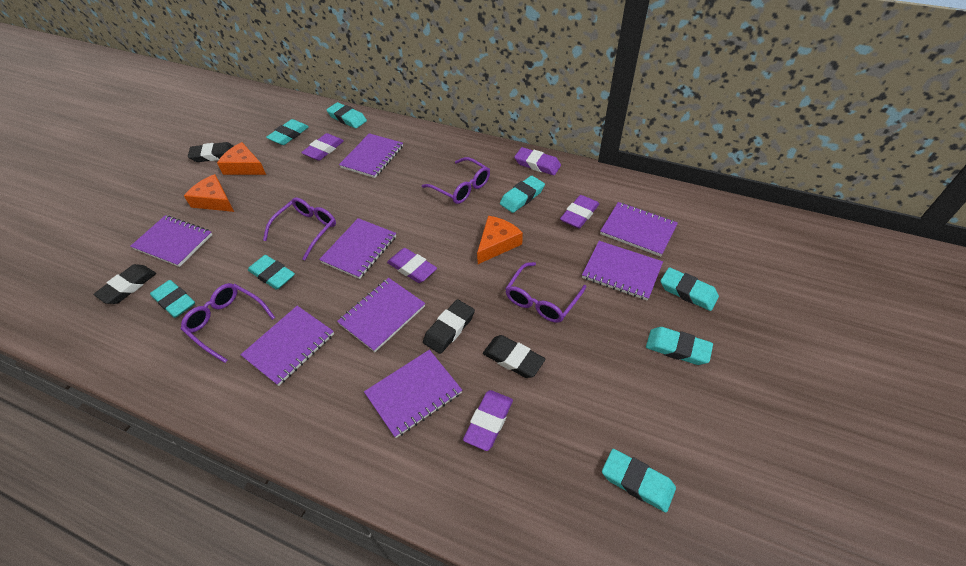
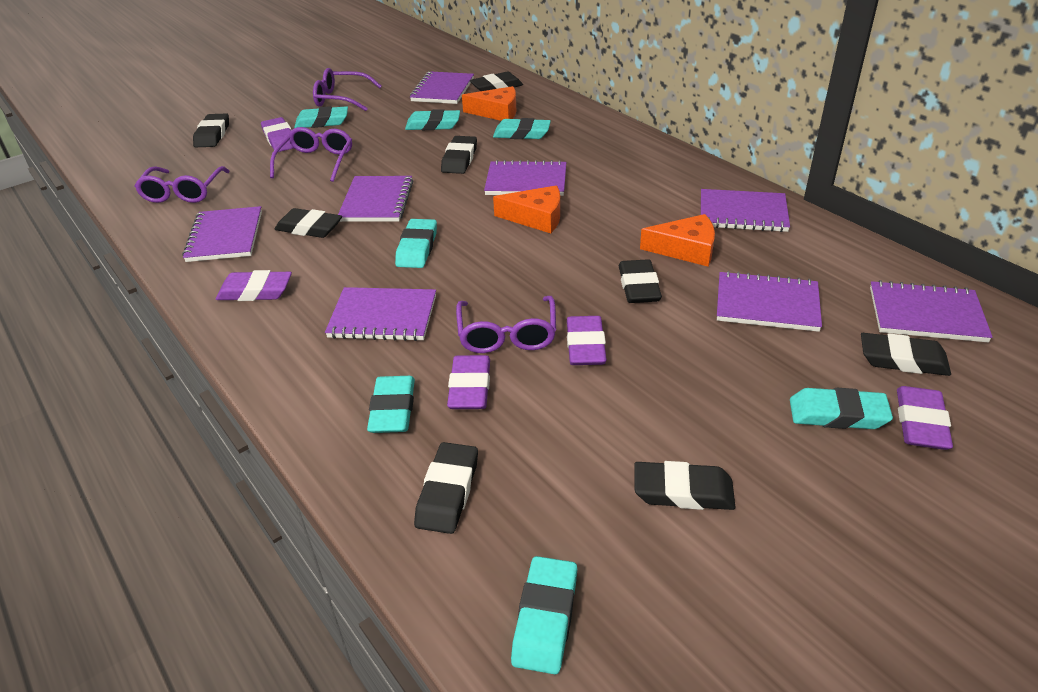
black eraser: 4 -> 8
turquoise eraser: 8 -> 7

